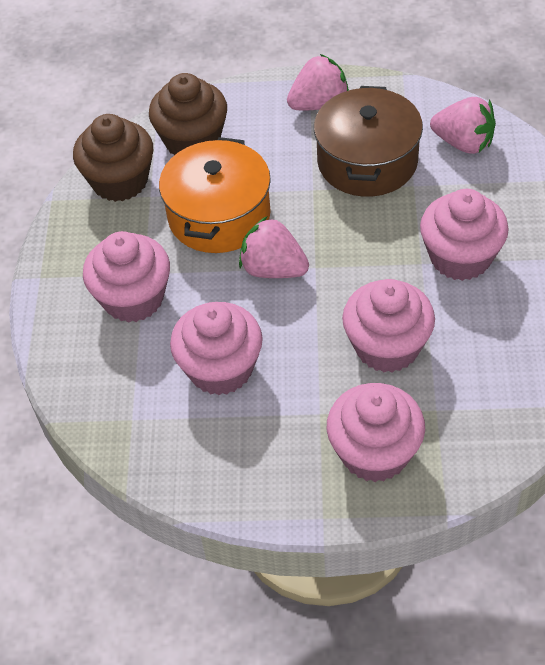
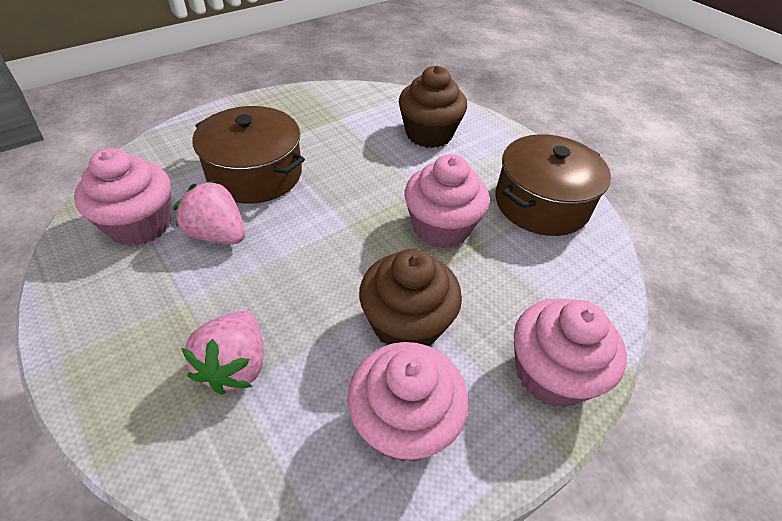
brown pot: 1 -> 2
orange pot: 1 -> 0
pink cupcake: 5 -> 4
pink strawberry: 3 -> 2

